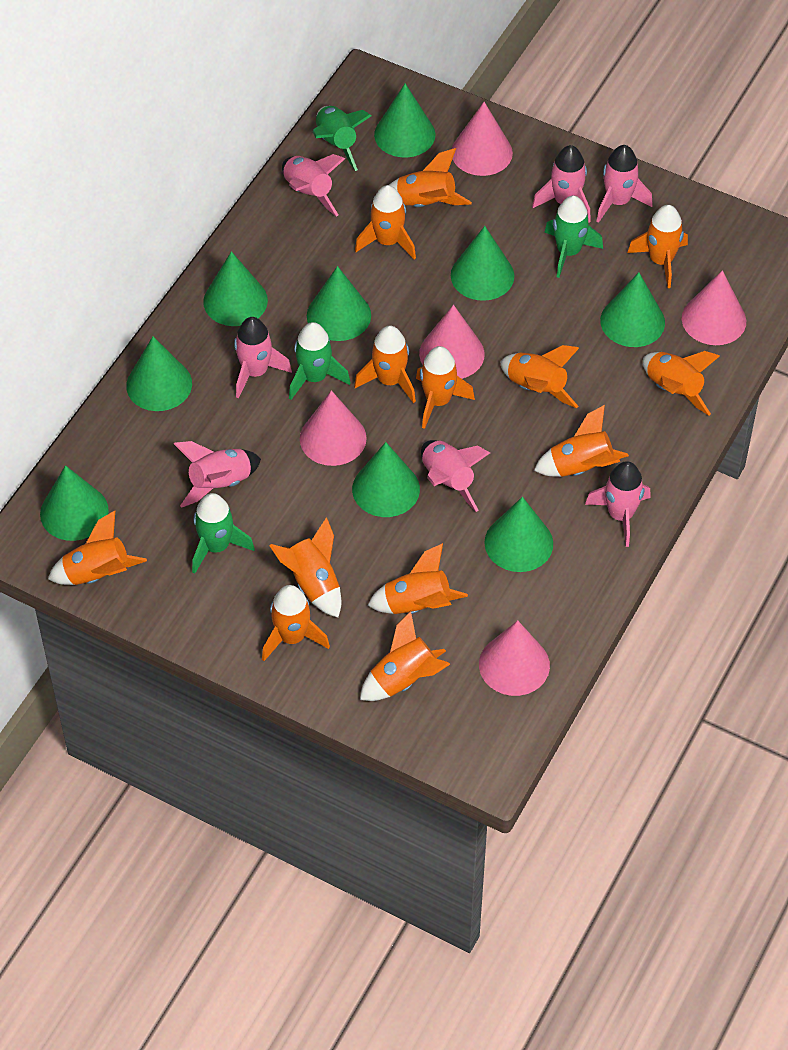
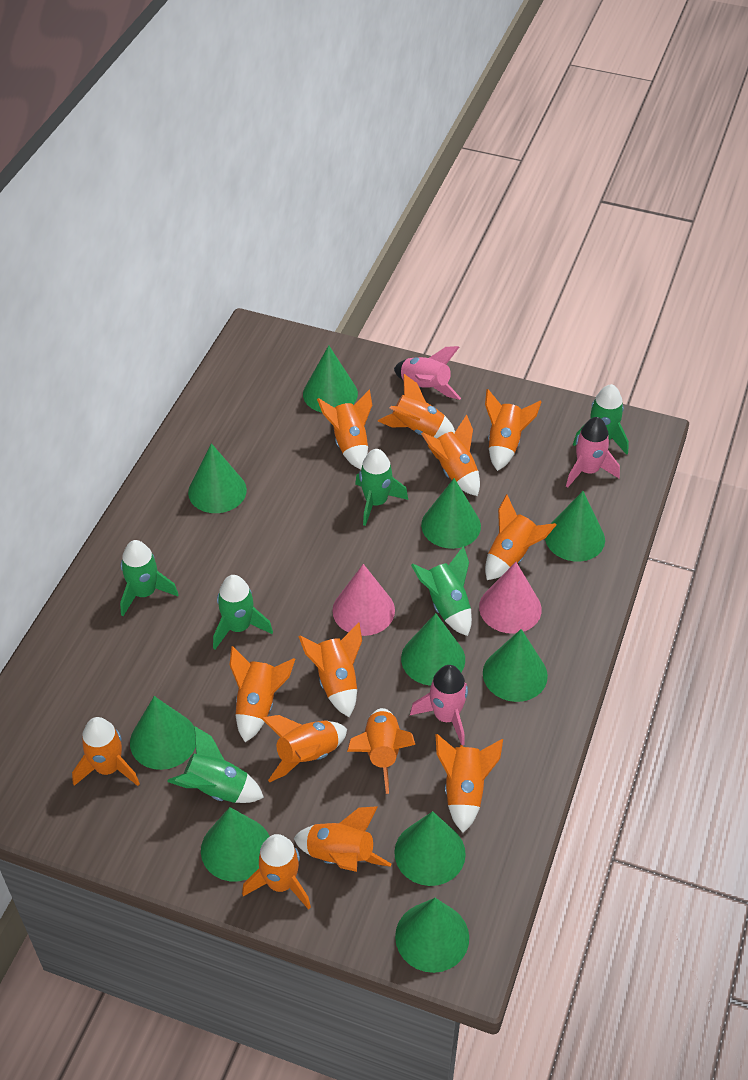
green cone: 9 -> 10
green rocket: 4 -> 6
pink cone: 5 -> 2
pink rocket: 7 -> 3

